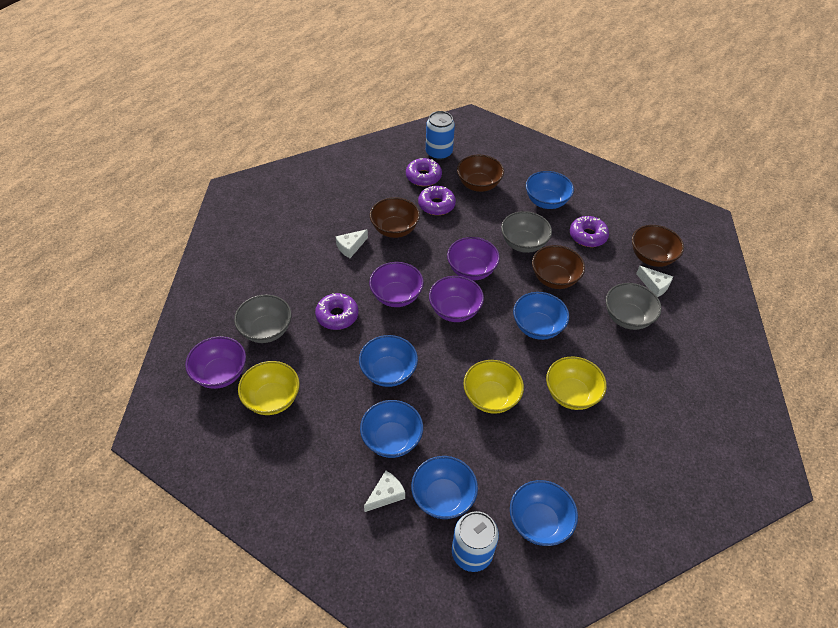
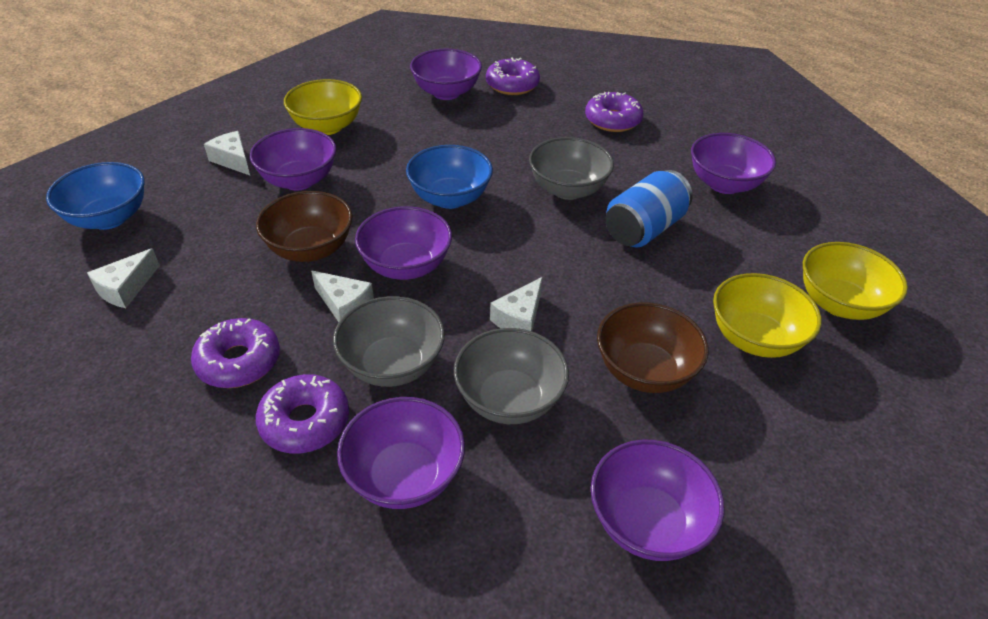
blue bowl: 6 -> 2
blue can: 2 -> 1
brown bowl: 4 -> 2
purple bowl: 4 -> 6
white cheese: 3 -> 4

